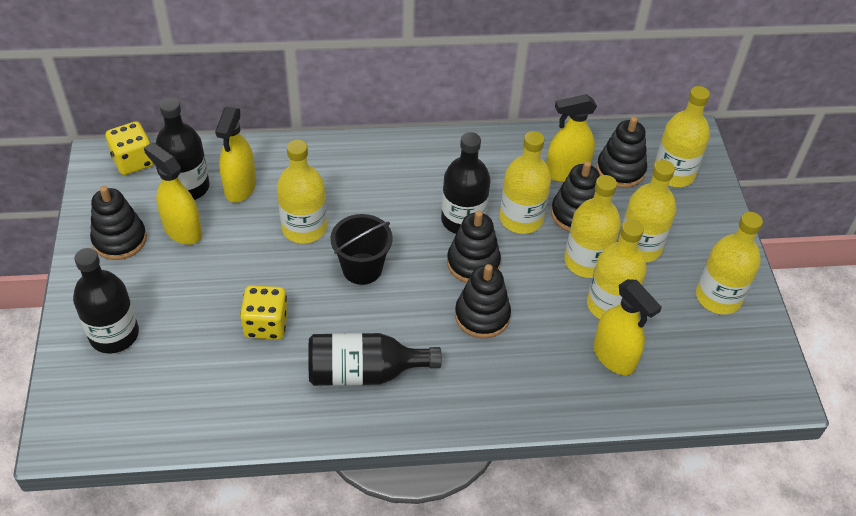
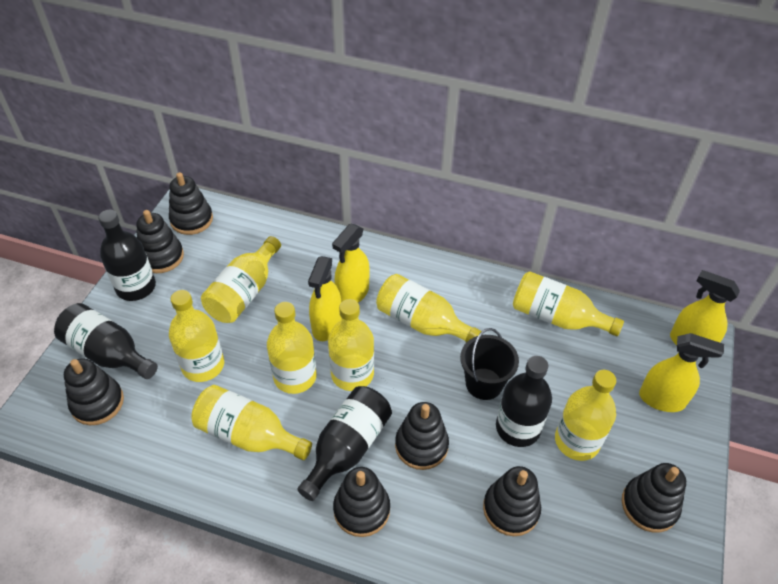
black stacking toy: 5 -> 7
yellow bottle: 7 -> 8
yellow dice: 2 -> 0

